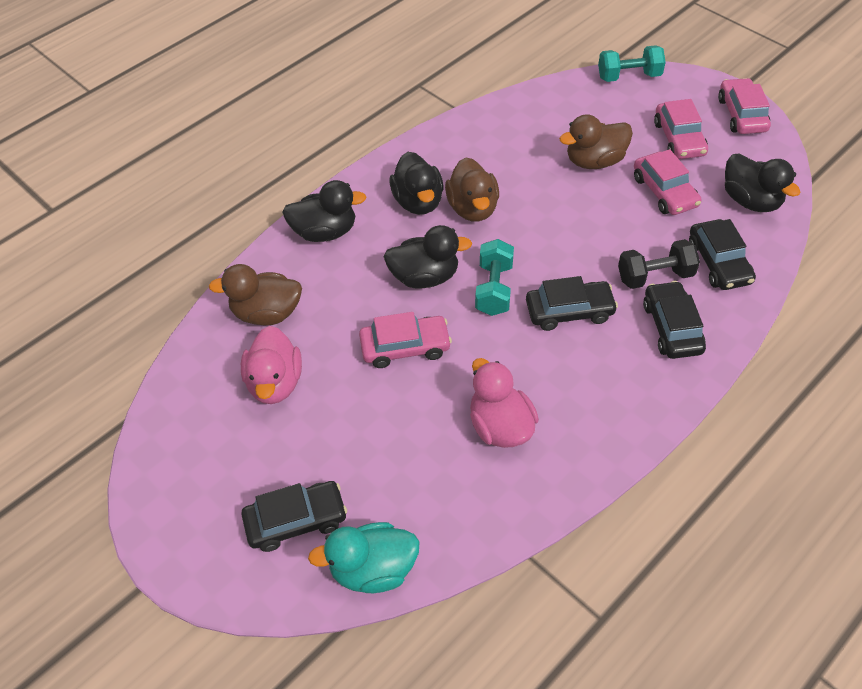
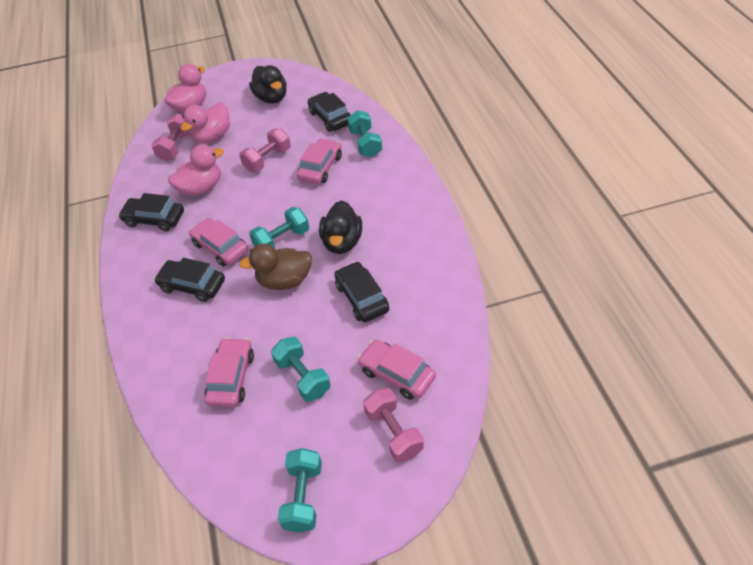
black duck: 4 -> 2
black dumbbell: 1 -> 0
brown duck: 3 -> 1
pink duck: 2 -> 3
pink dumbbell: 0 -> 3
turquoise duck: 1 -> 0
turquoise dumbbell: 2 -> 4

